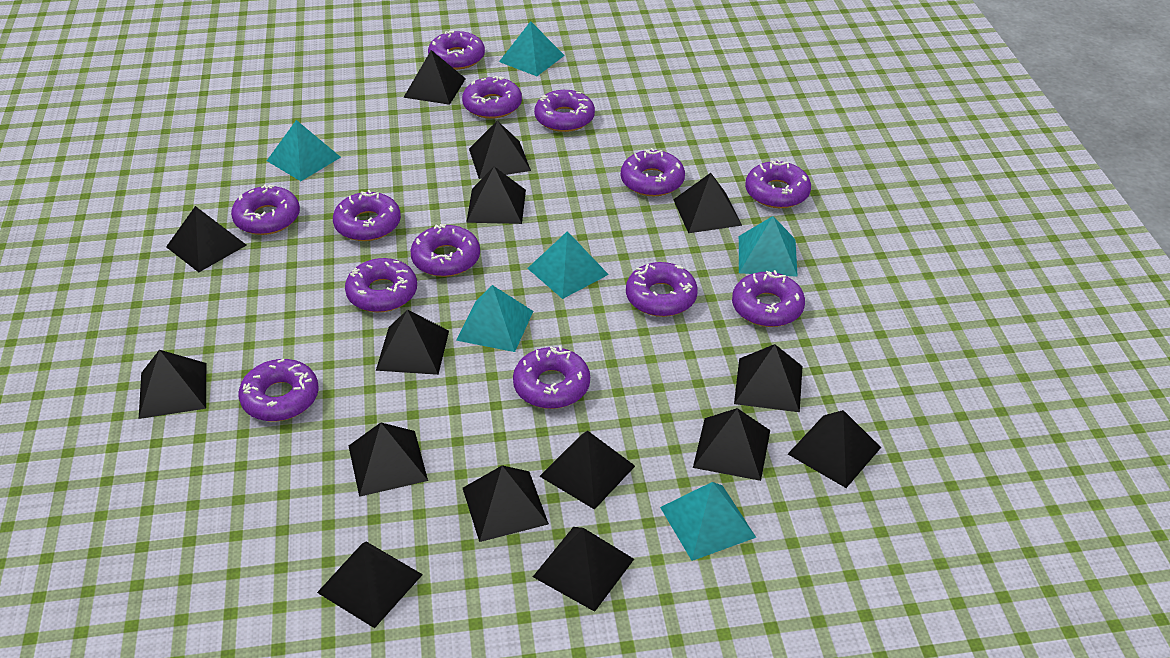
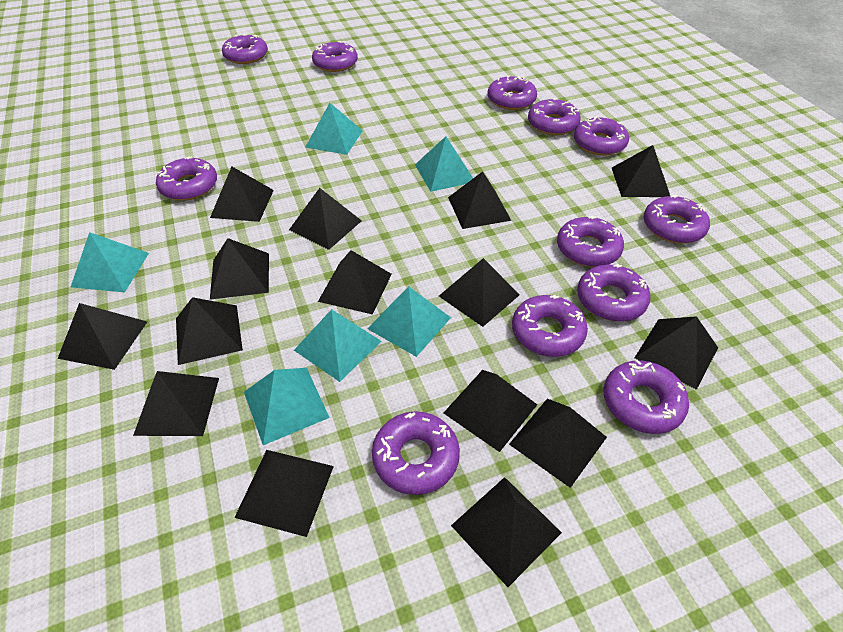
purple donut: 13 -> 12

